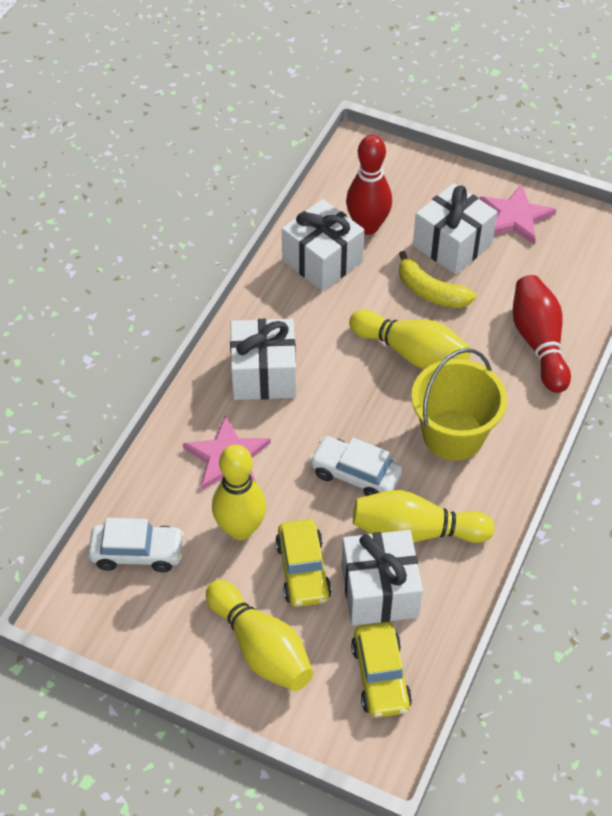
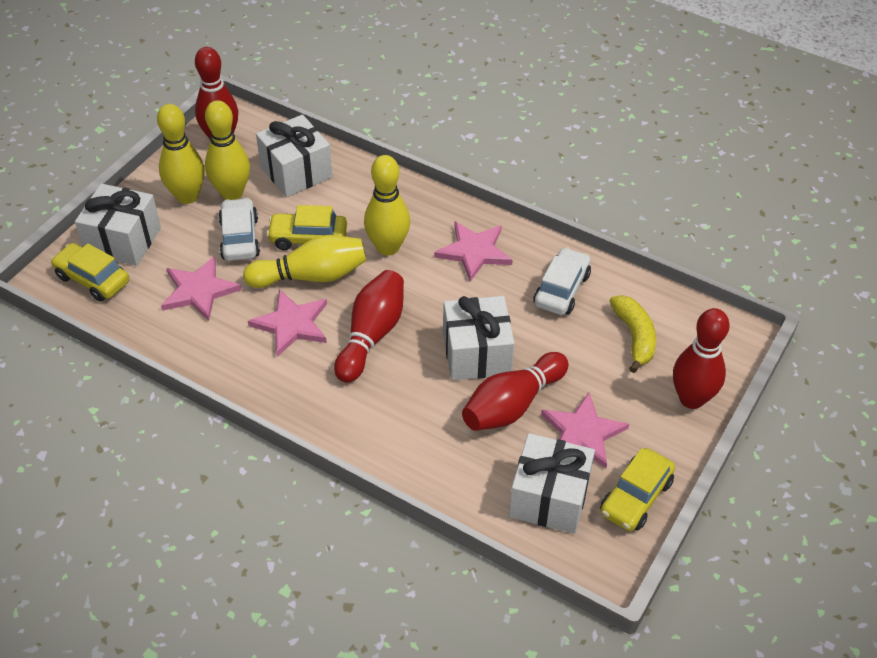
pink star: 2 -> 4
red bowling pin: 2 -> 4
yellow bucket: 1 -> 0
yellow car: 2 -> 3

